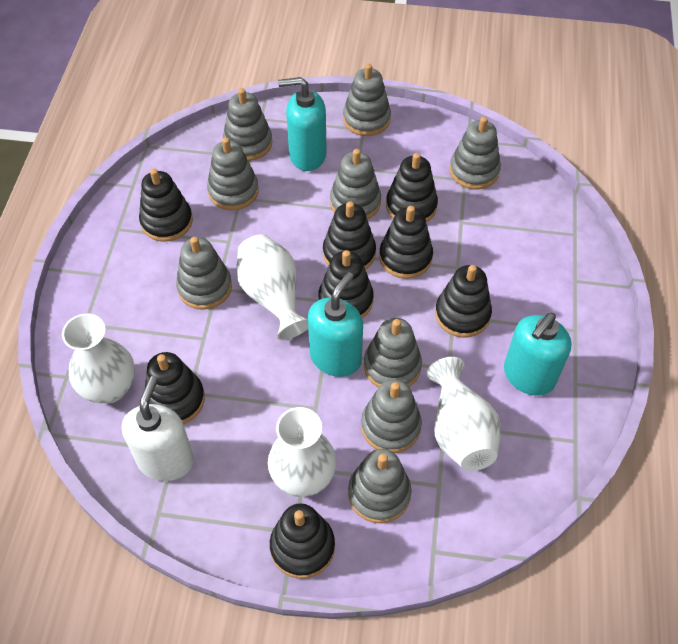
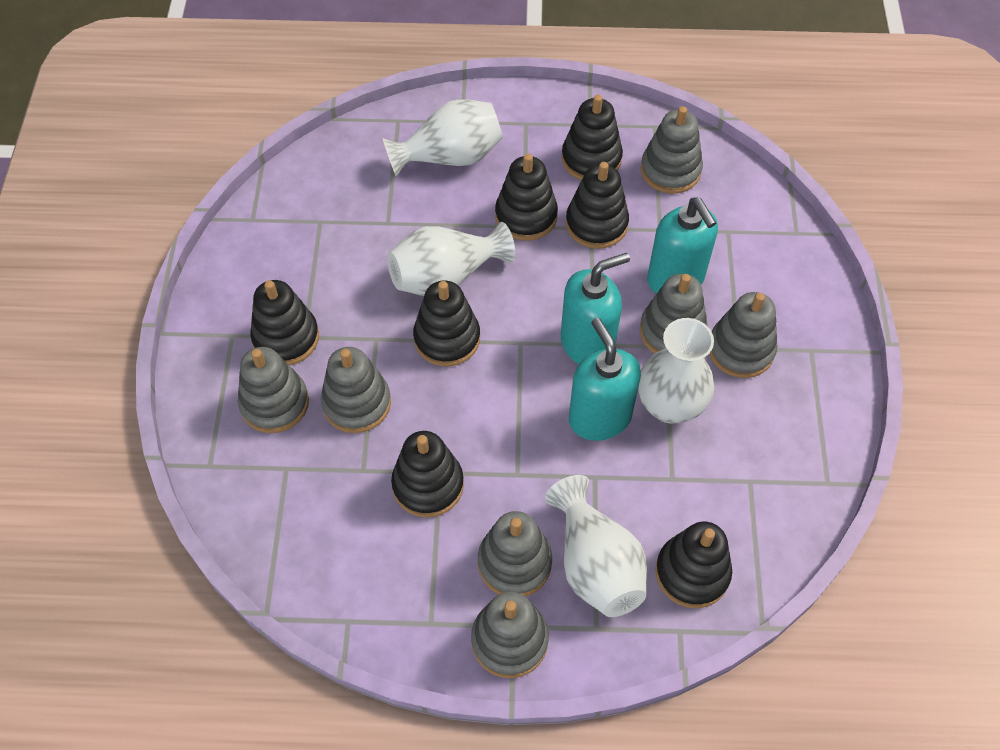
black stacking toy: 8 -> 7
grey stacking toy: 9 -> 7
white soap dispenser: 1 -> 0

